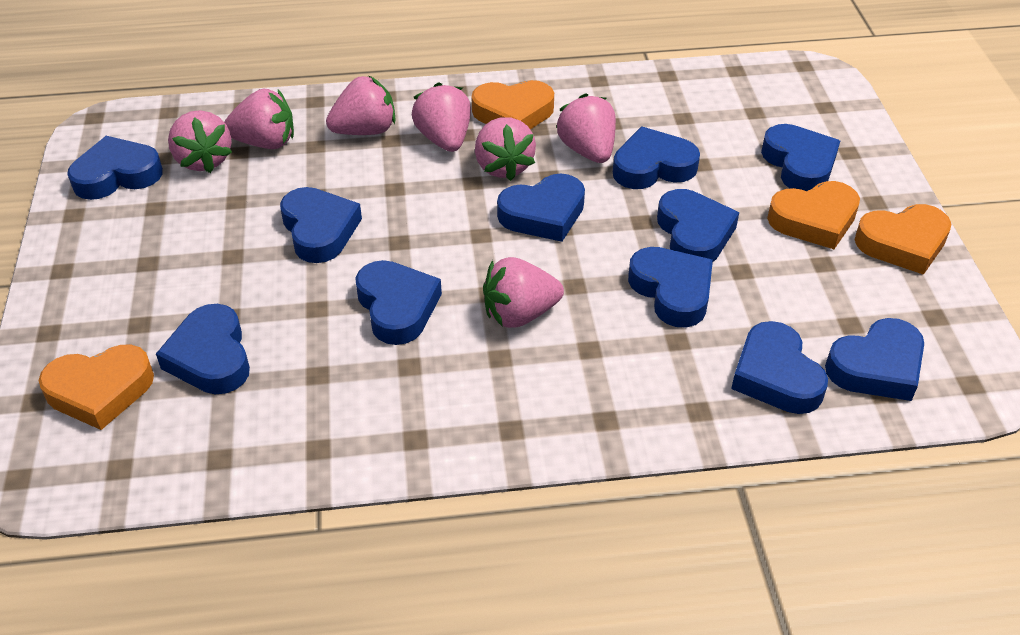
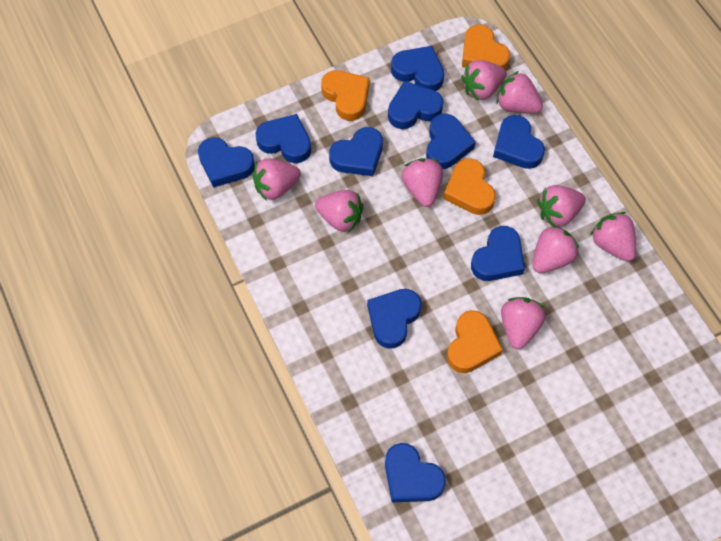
blue heart: 11 -> 10
pink strawberry: 7 -> 9

